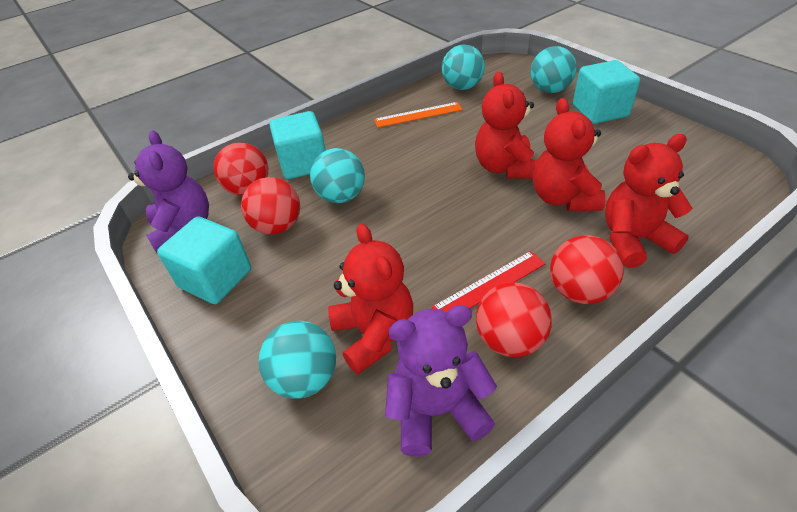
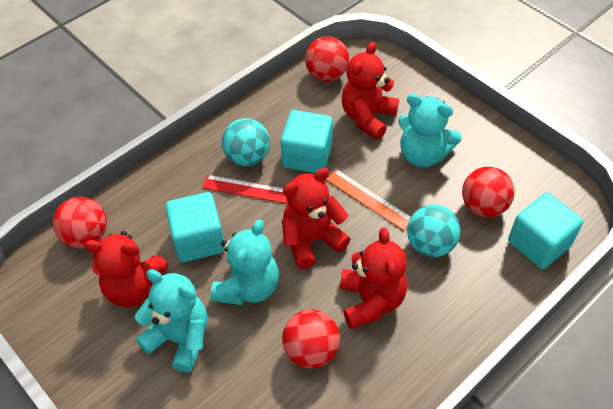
purple teddy bear: 2 -> 0
turquoise ball: 4 -> 2
turquoise teddy bear: 0 -> 3

